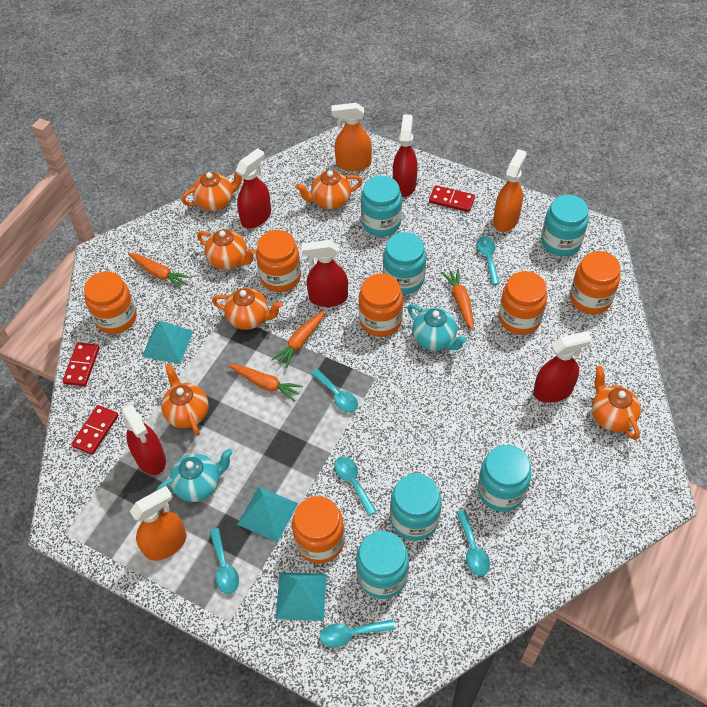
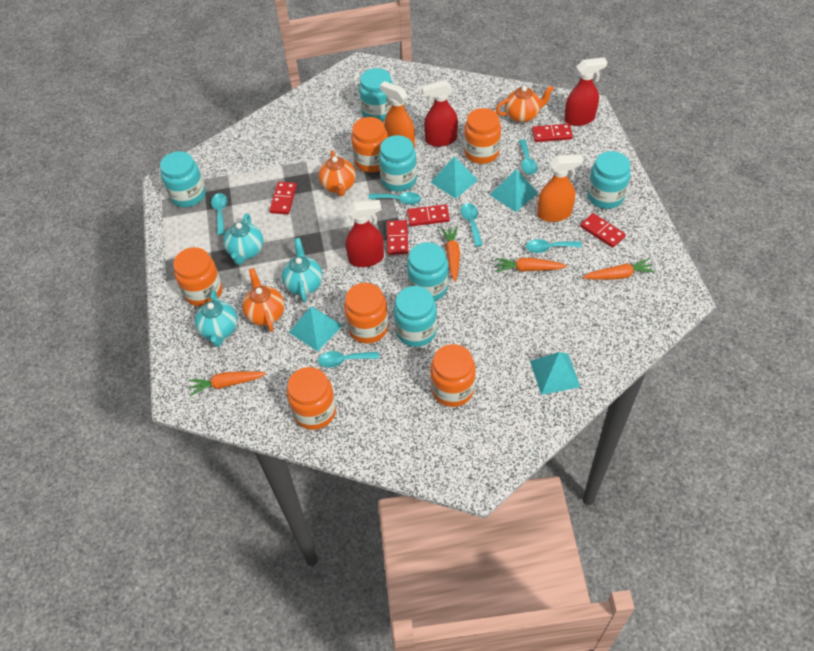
orange spray bottle: 3 -> 2
orange teapot: 6 -> 3
red domino: 3 -> 5
red spray bottle: 5 -> 3
turquoise pyramid: 3 -> 4
turquoise teapot: 2 -> 3

